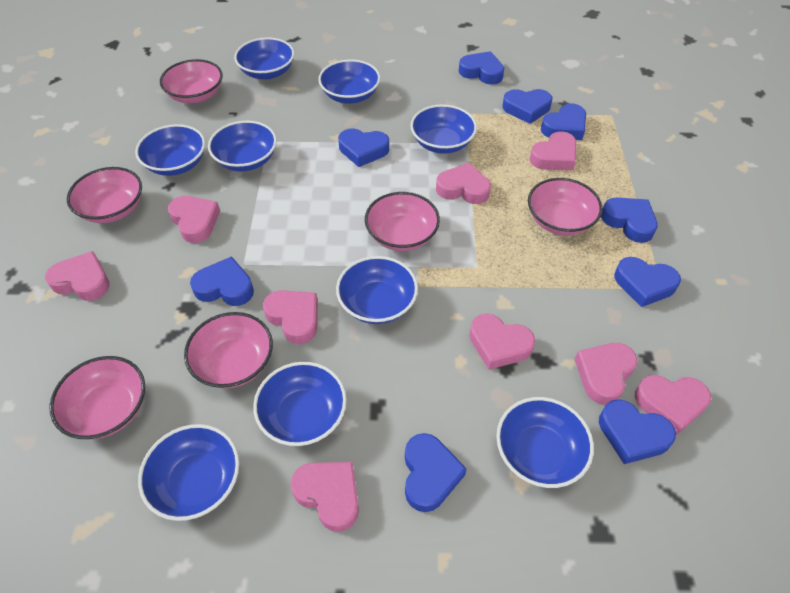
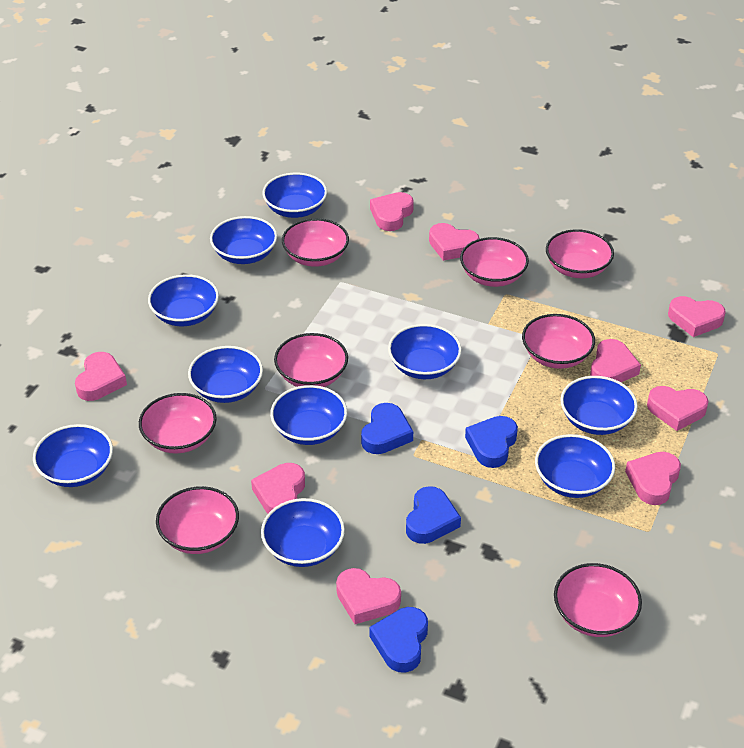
blue bowl: 9 -> 10
blue heart: 9 -> 4
pink bowl: 6 -> 8

